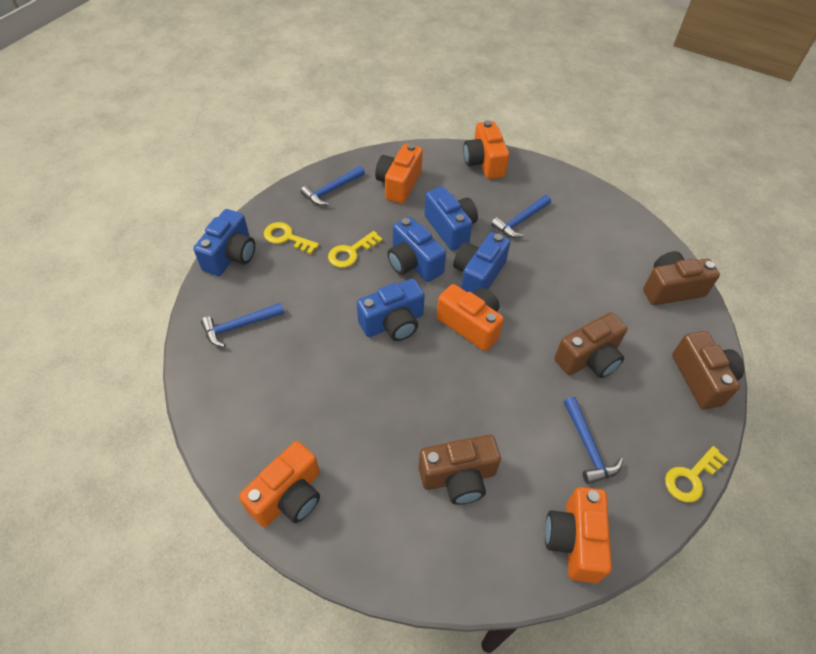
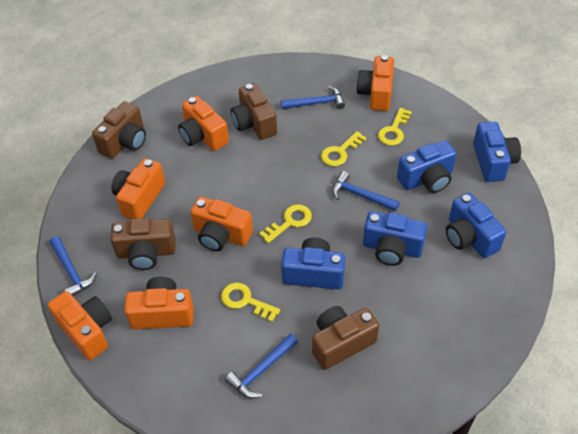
orange camera: 5 -> 6
yellow key: 3 -> 4

